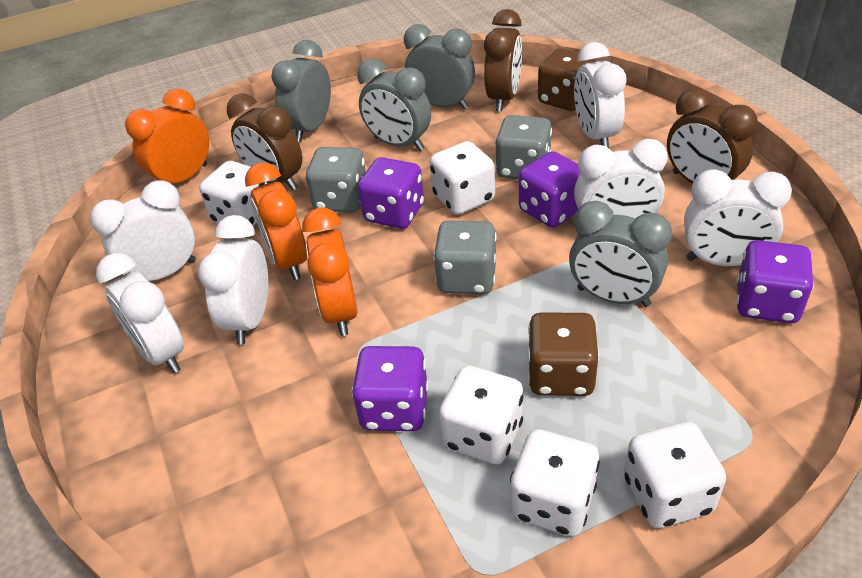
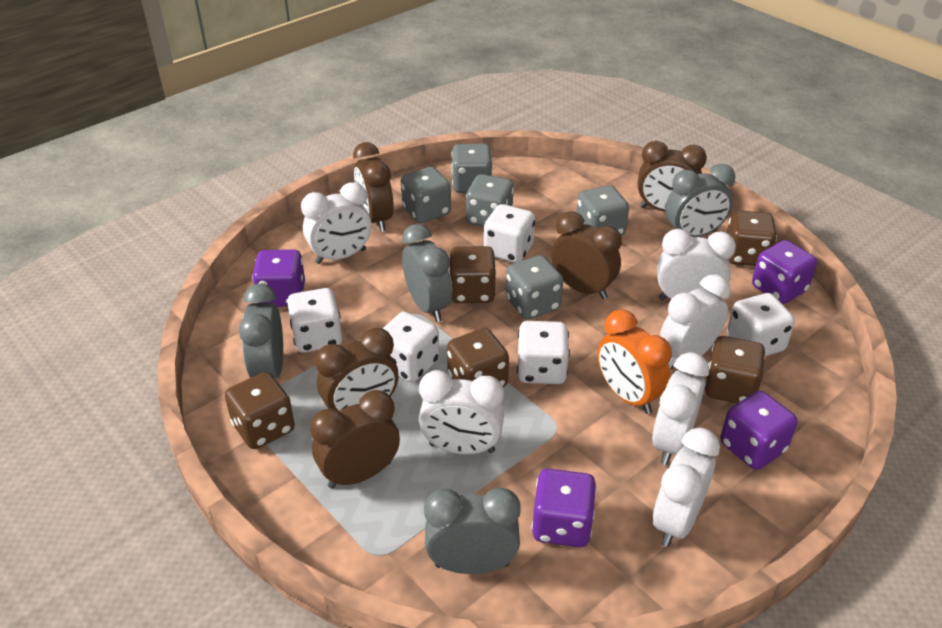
brown clock: 3 -> 5
brown dice: 2 -> 5
grey dice: 3 -> 5
orange clock: 3 -> 1

